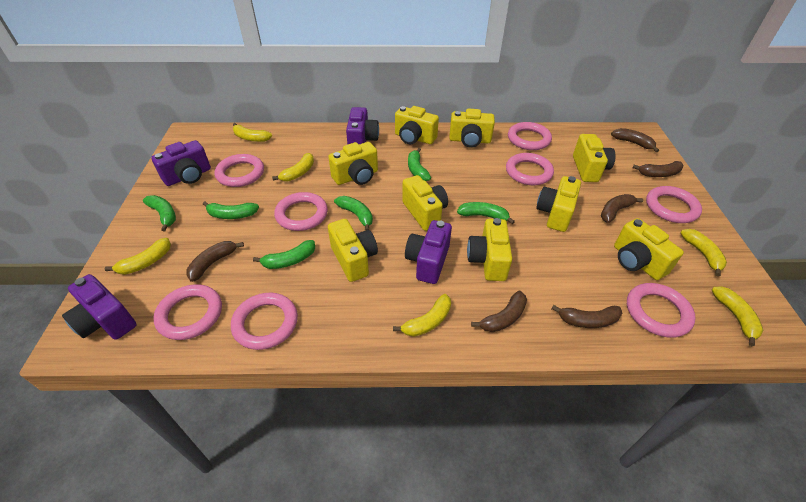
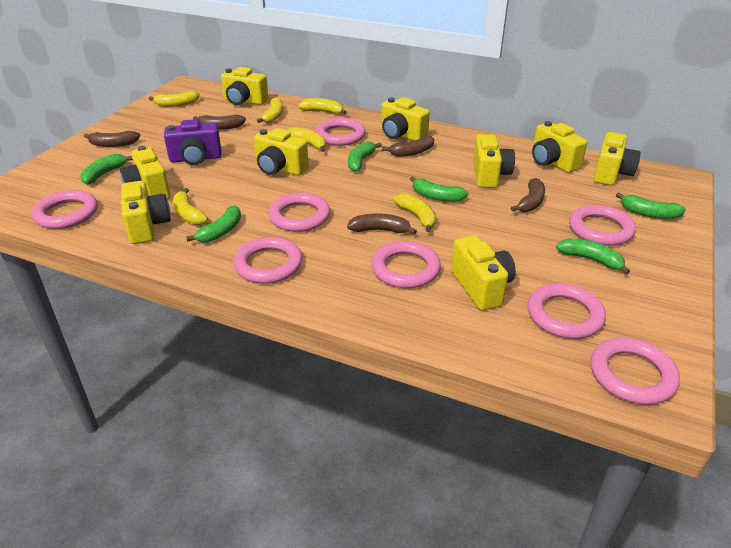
brown banana: 6 -> 5
purple camera: 4 -> 1

